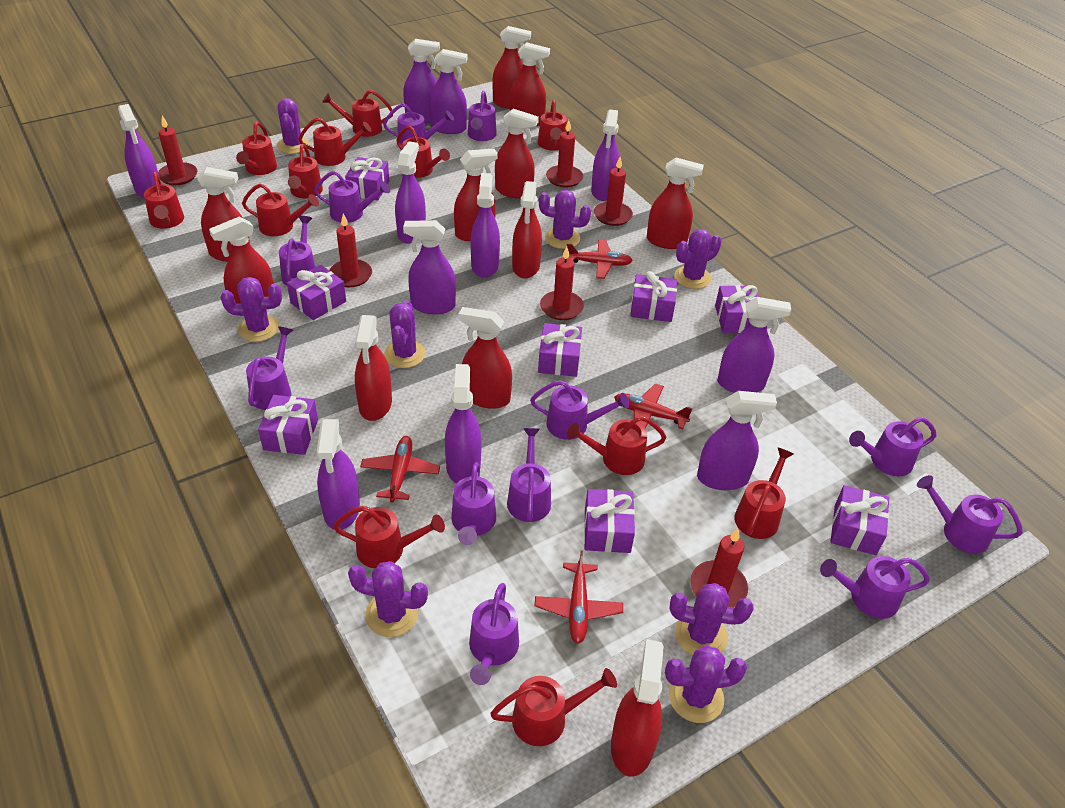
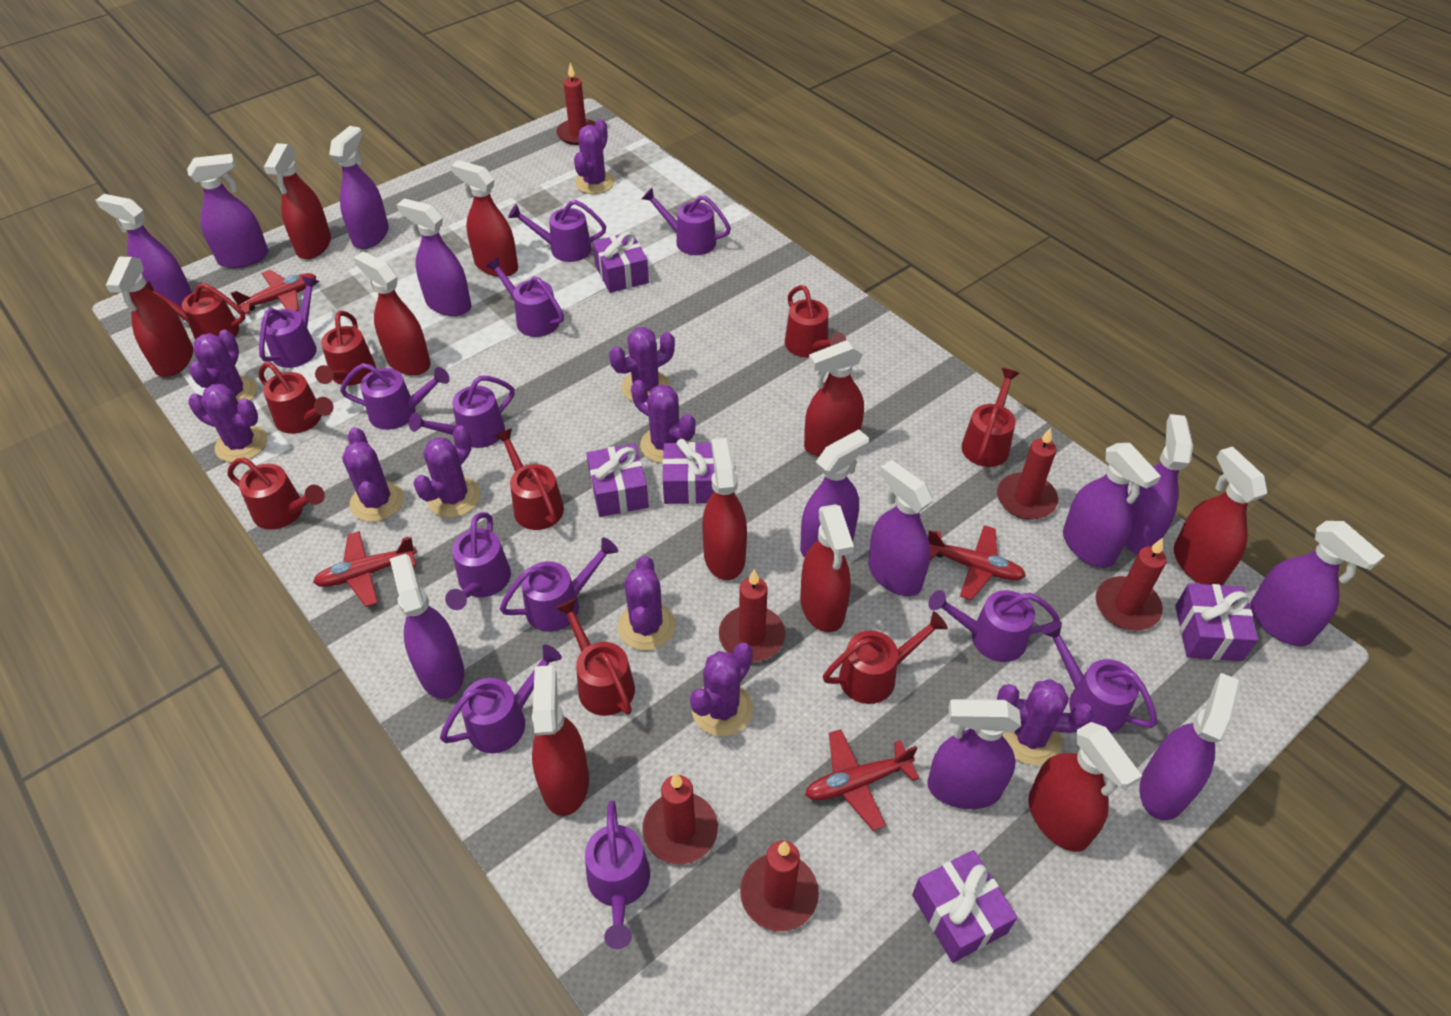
purple cactus: 8 -> 10
purple gift: 8 -> 5
purple spray bottle: 11 -> 12
red spray bottle: 11 -> 10
red watering can: 12 -> 9

